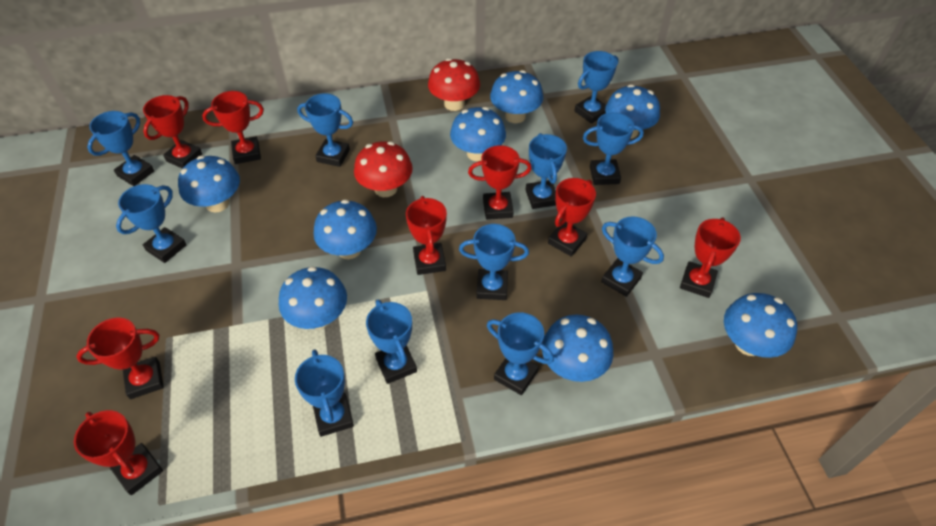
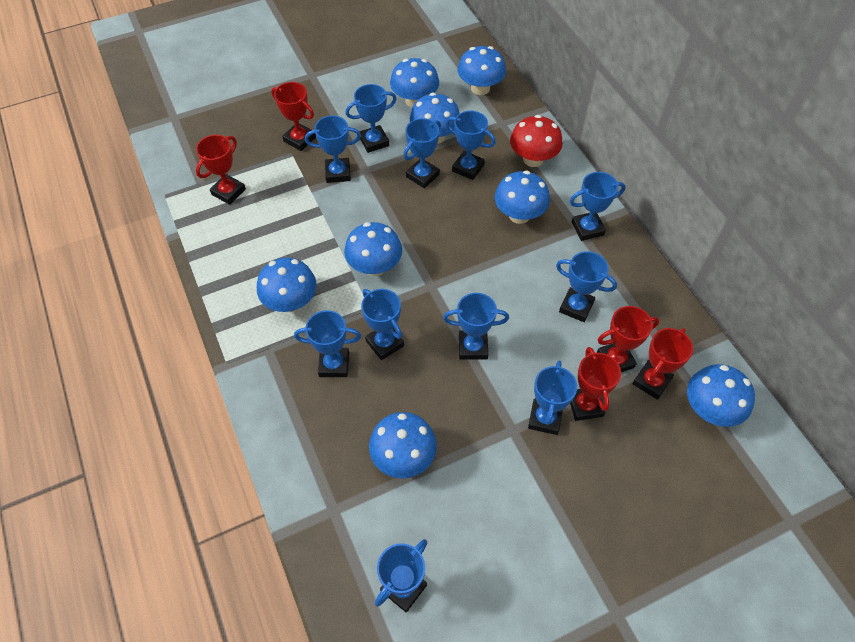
red mushroom: 2 -> 1
red trophy: 8 -> 5

